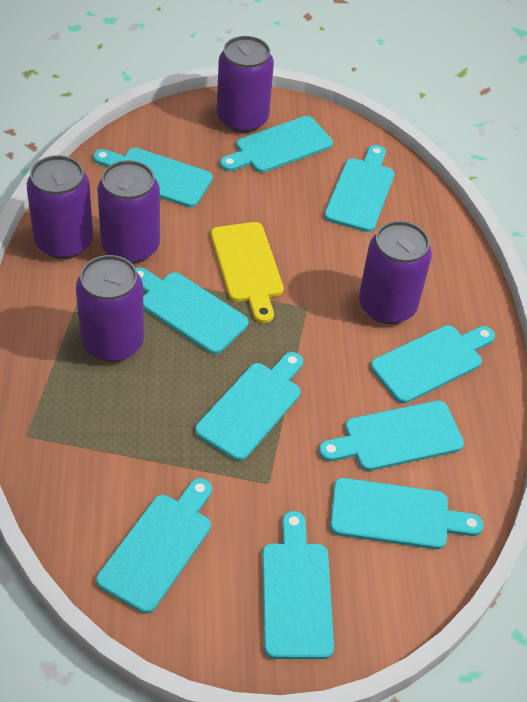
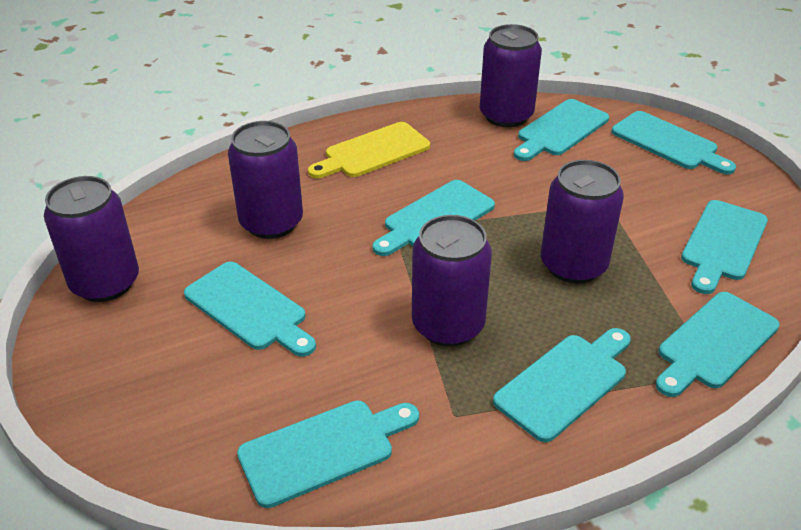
turquoise cutting board: 10 -> 8

